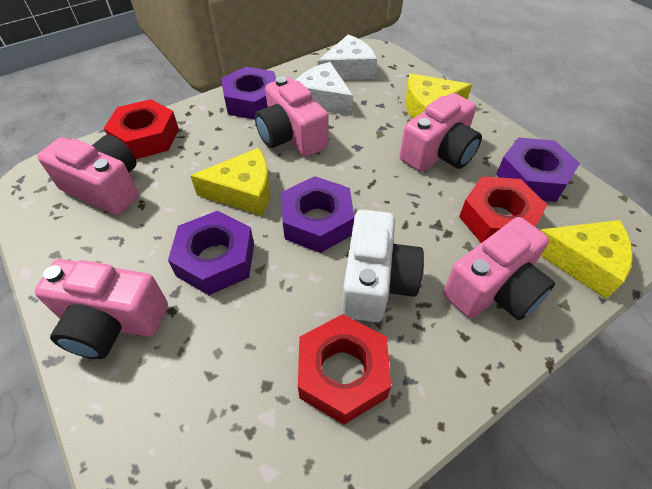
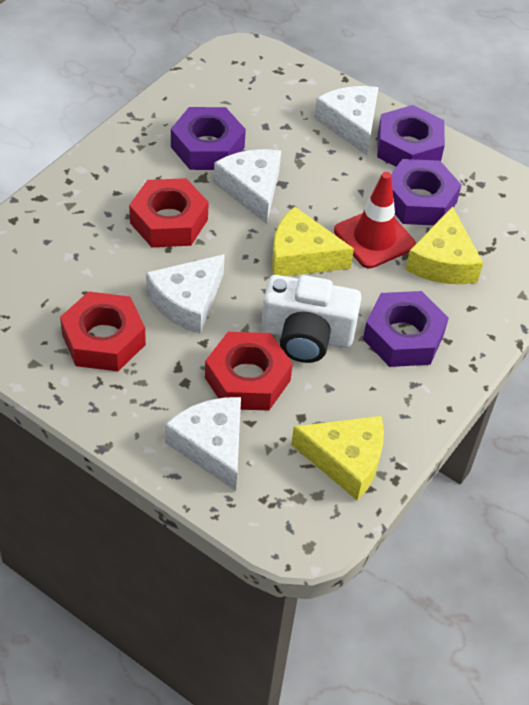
pink camera: 5 -> 0
red traffic cone: 0 -> 1
white cheese: 2 -> 4

